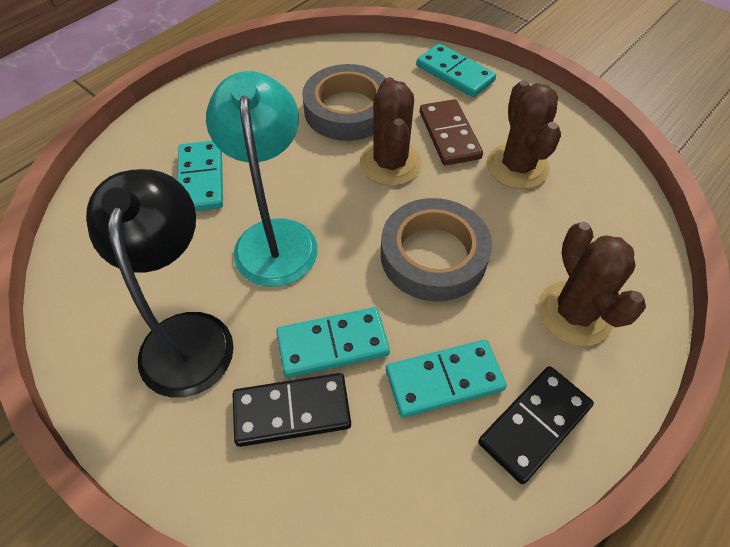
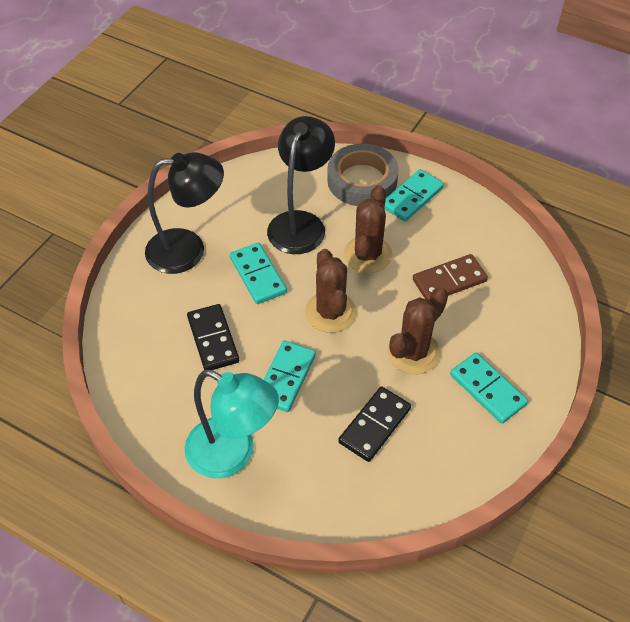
black lamp: 1 -> 2
grey tape: 2 -> 1

